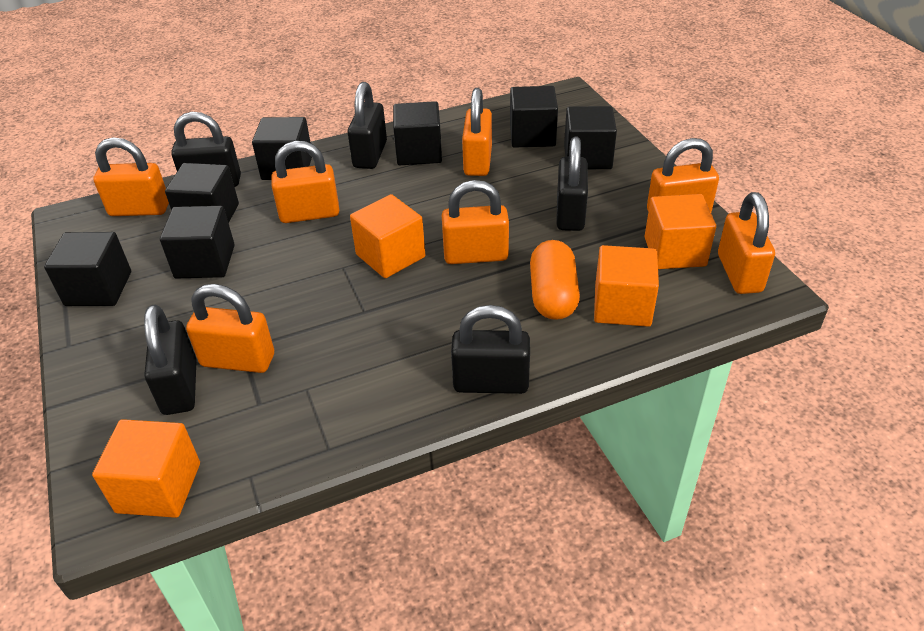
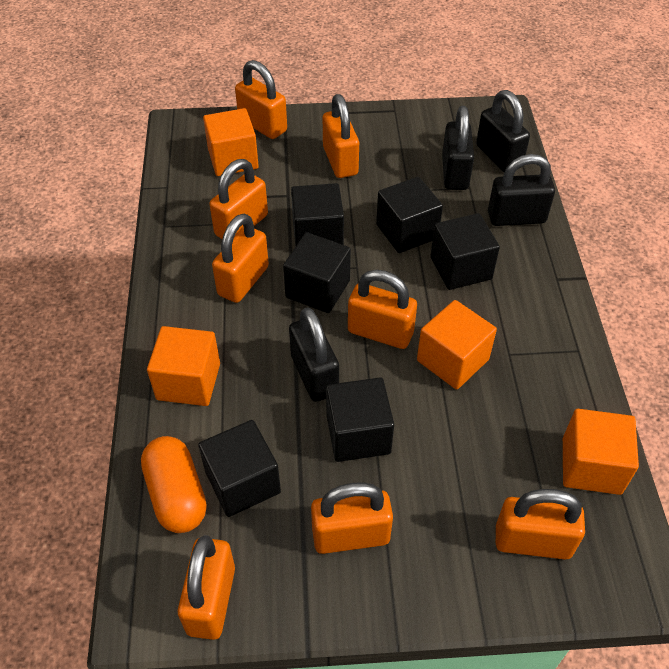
black cube: 7 -> 6
black padlock: 5 -> 4
orange padlock: 7 -> 8

